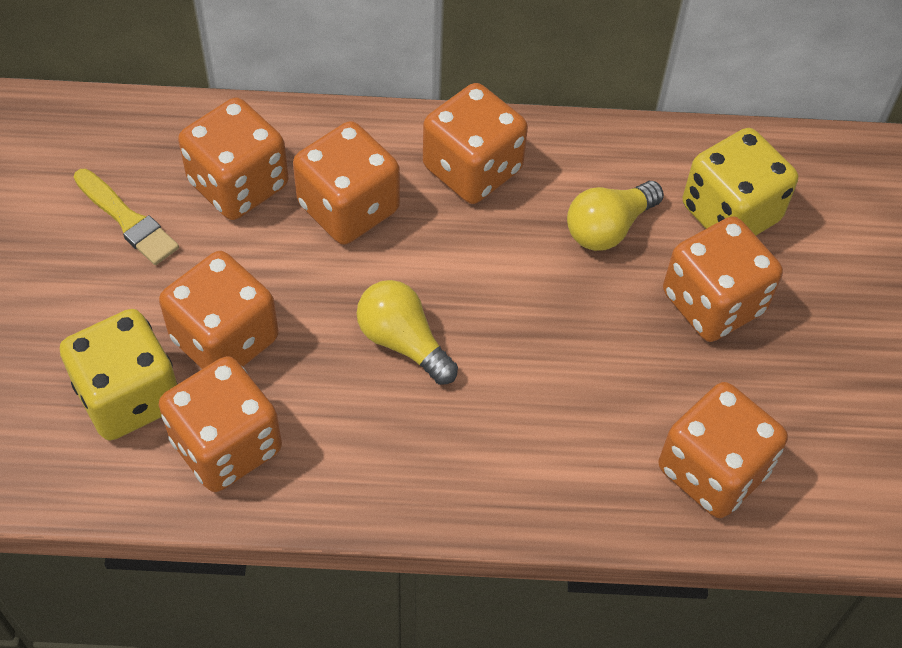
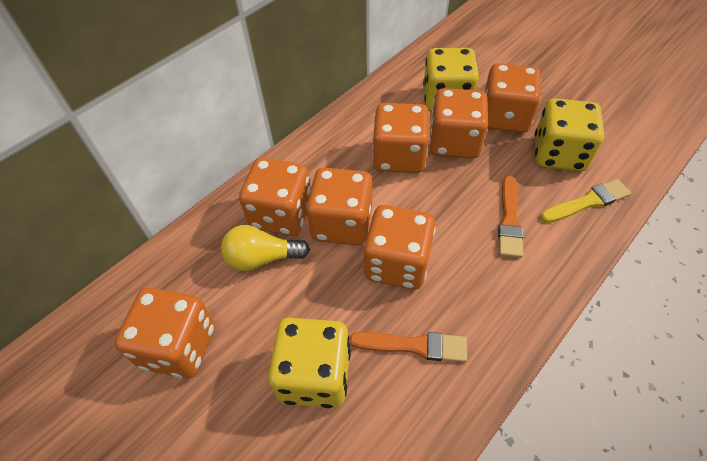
orange brush: 0 -> 2
yellow dice: 2 -> 3
yellow light bulb: 2 -> 1

